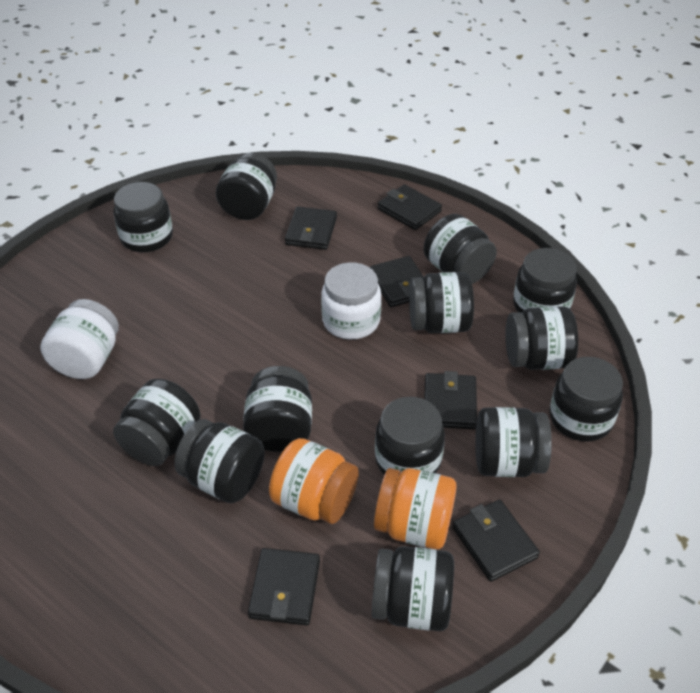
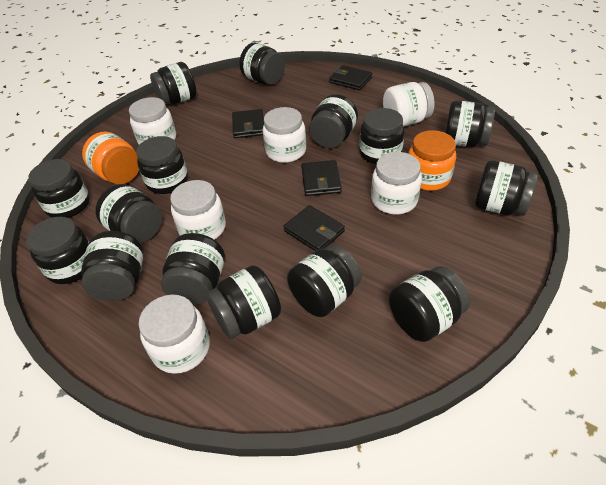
black jar: 13 -> 15
black wallet: 6 -> 4
white jar: 2 -> 6

